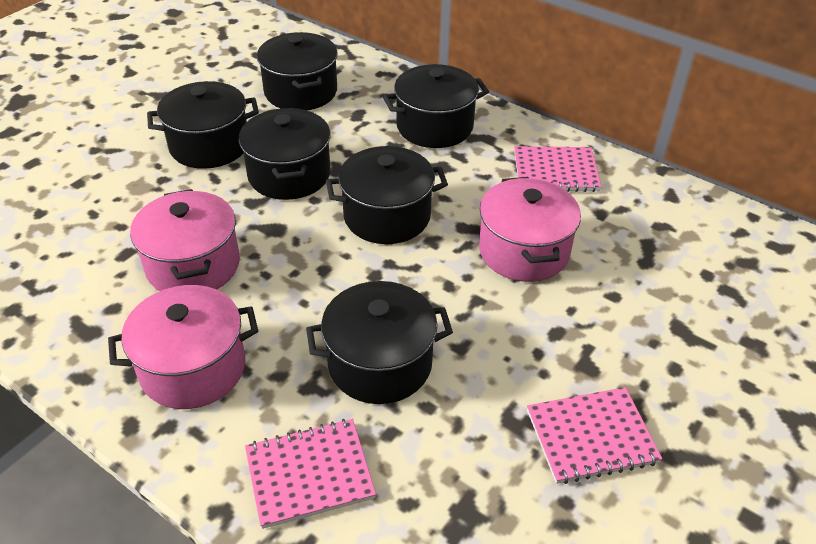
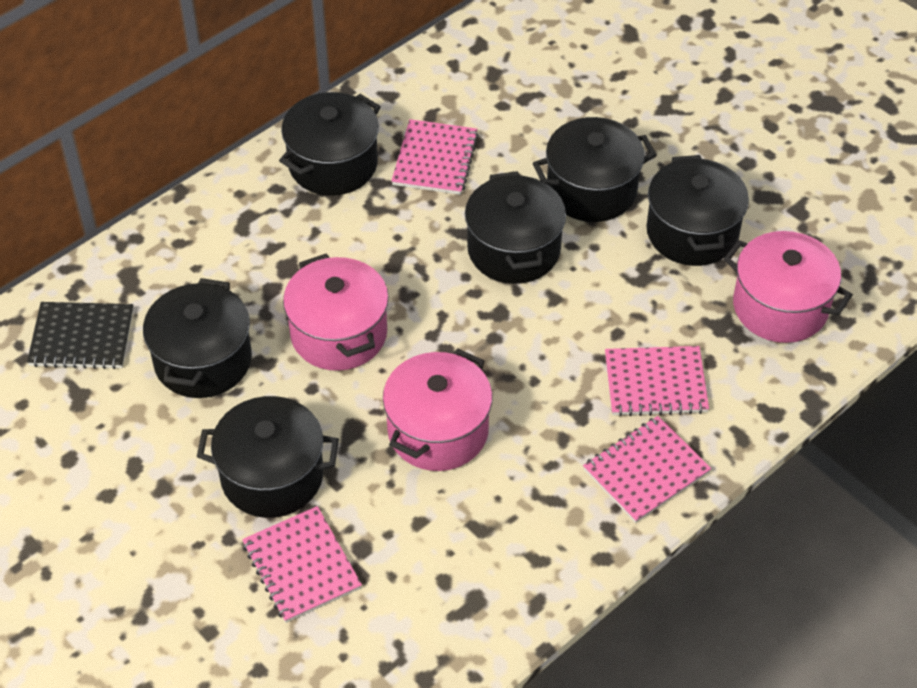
black notebook: 0 -> 1
pink notebook: 3 -> 4

